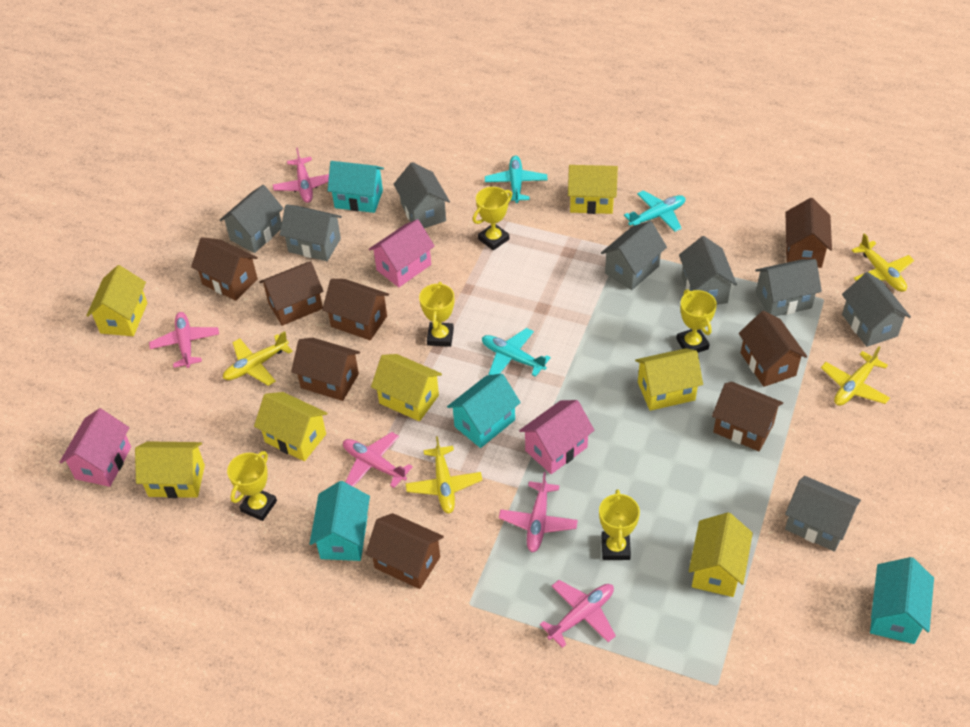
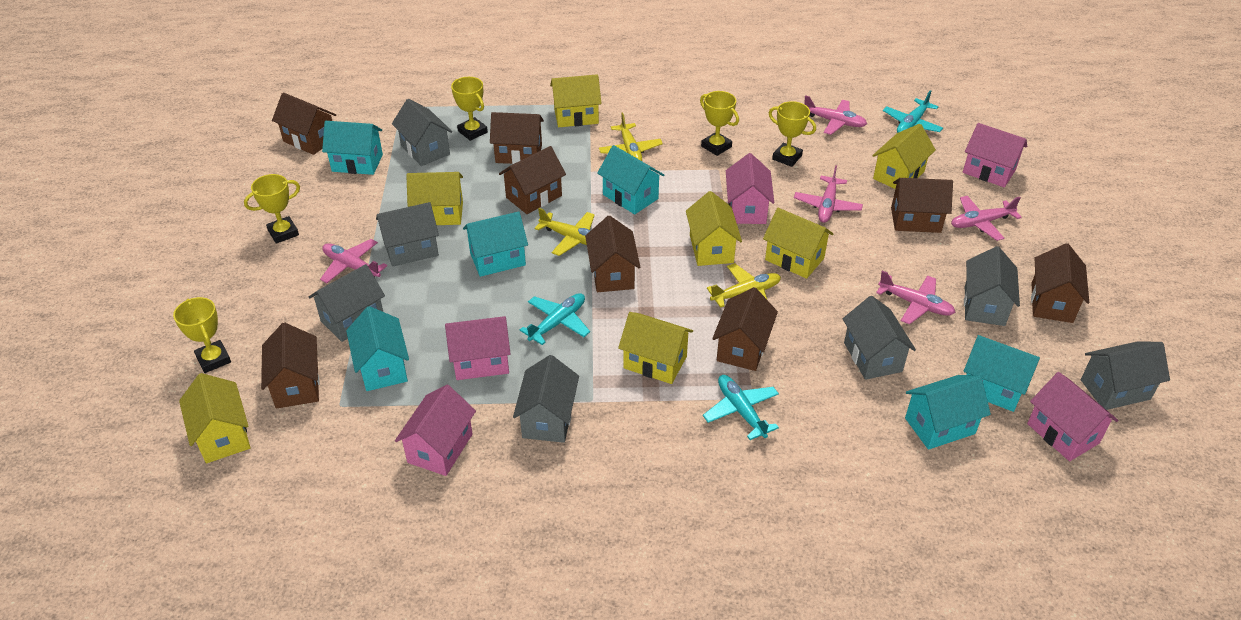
grey house: 8 -> 7
pink house: 3 -> 5
turquoise house: 4 -> 6
yellow plane: 4 -> 3

